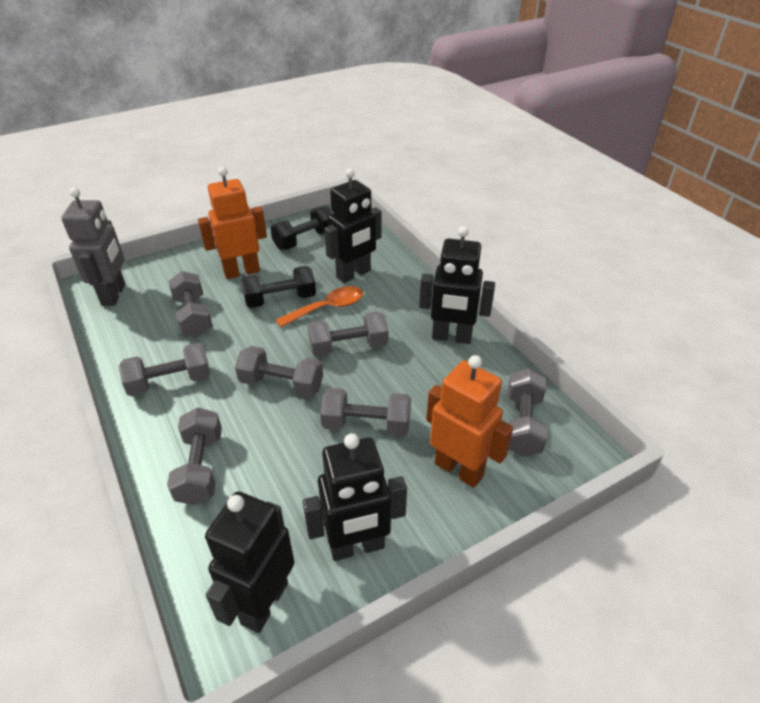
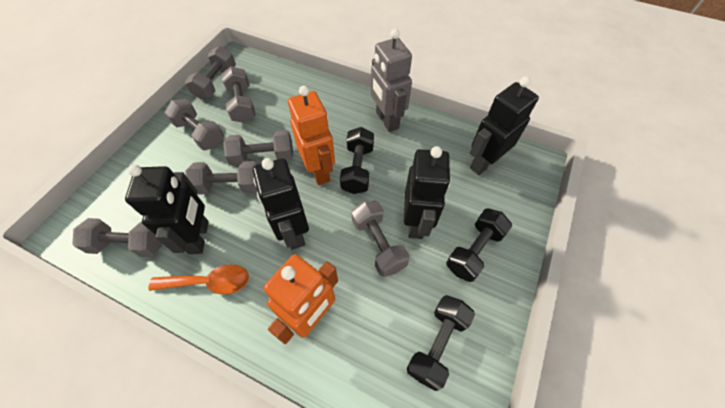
black dumbbell: 2 -> 3

